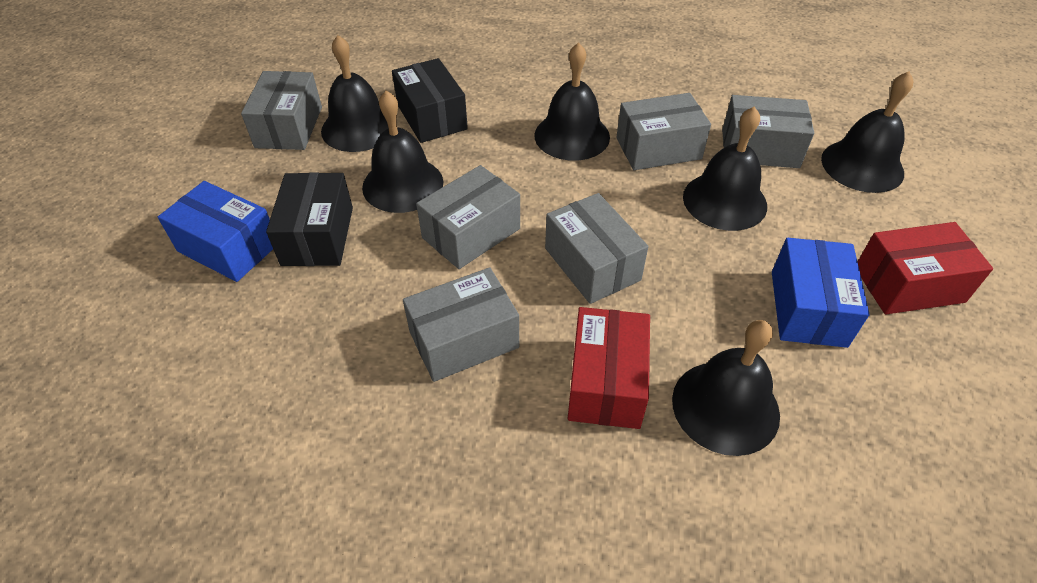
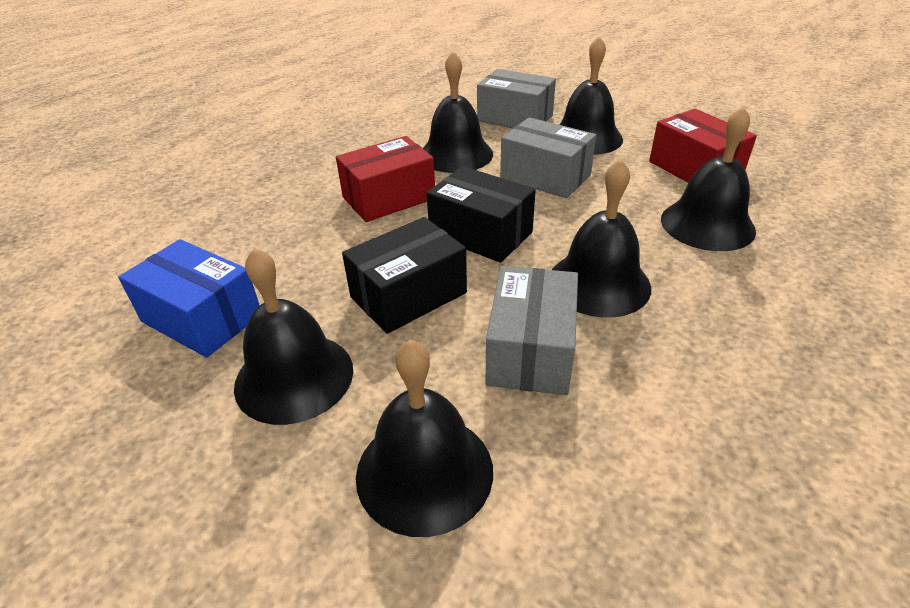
blue box: 2 -> 1
grey box: 6 -> 3

